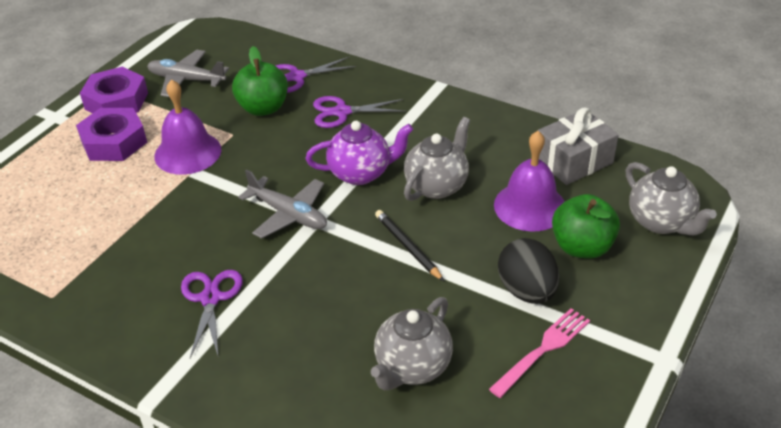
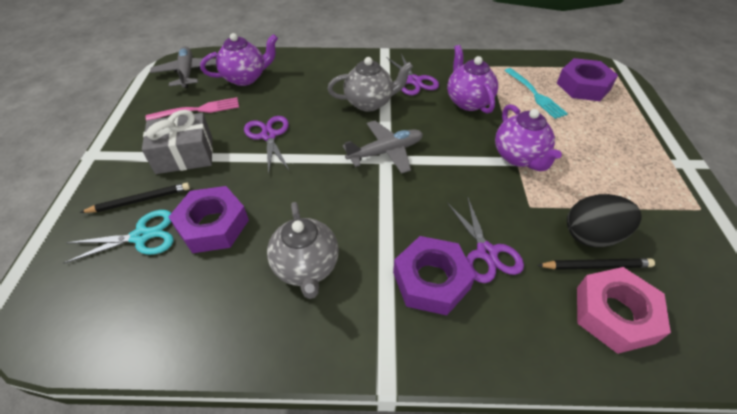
black pencil: 1 -> 2
green apple: 2 -> 0
grey teapot: 3 -> 2
pink nut: 0 -> 1
purple bell: 2 -> 0
purple nut: 2 -> 3
purple teapot: 1 -> 3
turquoise fork: 0 -> 1
turquoise scissors: 0 -> 1

